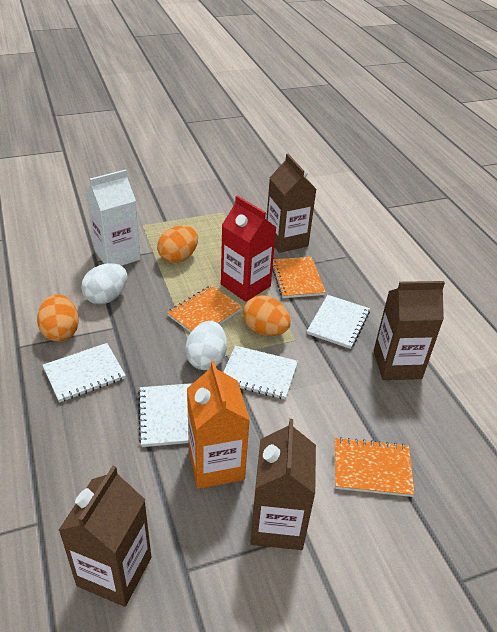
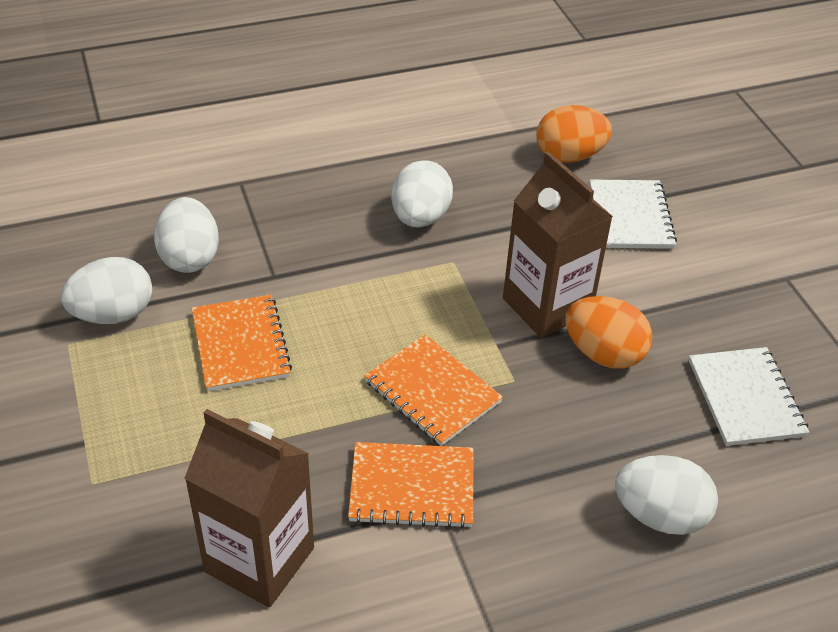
brown carton: 4 -> 2
orange carton: 1 -> 0
orange egg: 3 -> 2
red carton: 1 -> 0
white carton: 1 -> 0
white egg: 2 -> 4
white notebook: 4 -> 2

